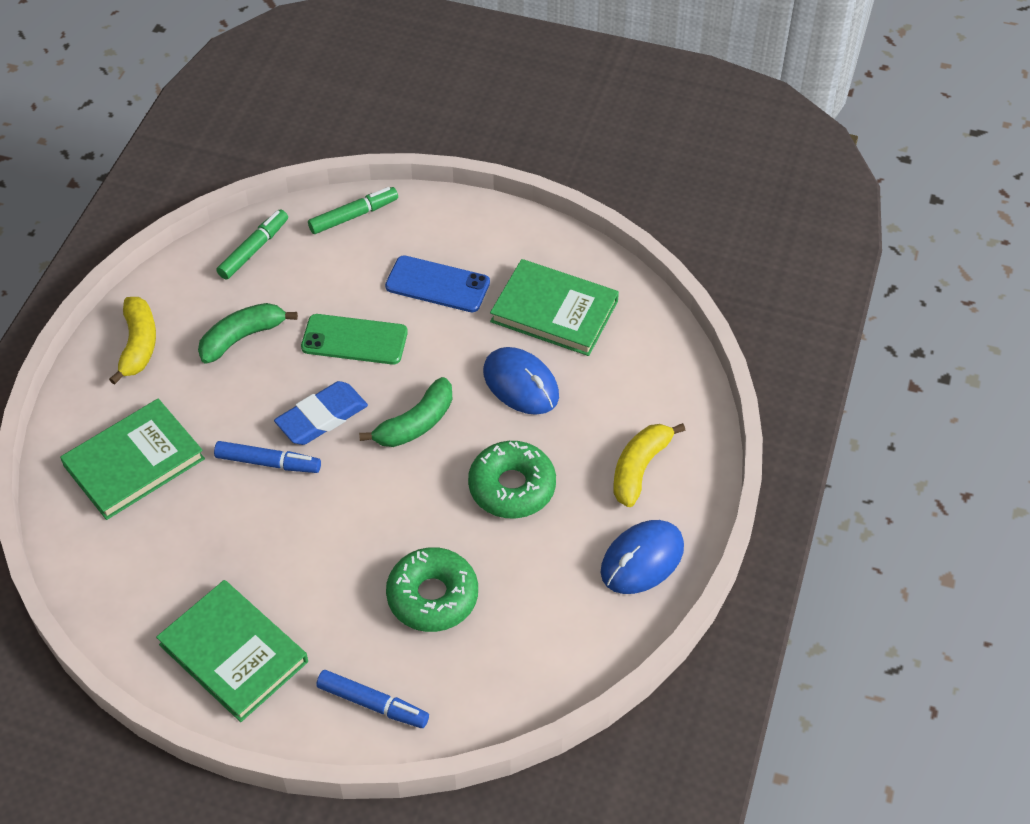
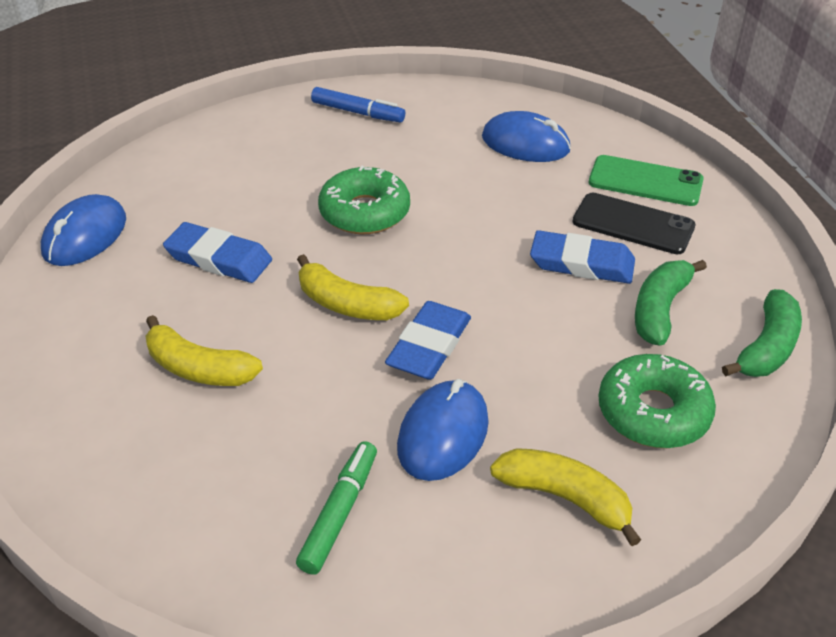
black phone: 0 -> 1
blue eraser: 1 -> 3
blue marker: 2 -> 1
blue mouse: 2 -> 3
blue phone: 1 -> 0
green book: 3 -> 0
green marker: 2 -> 1
yellow banana: 2 -> 3

